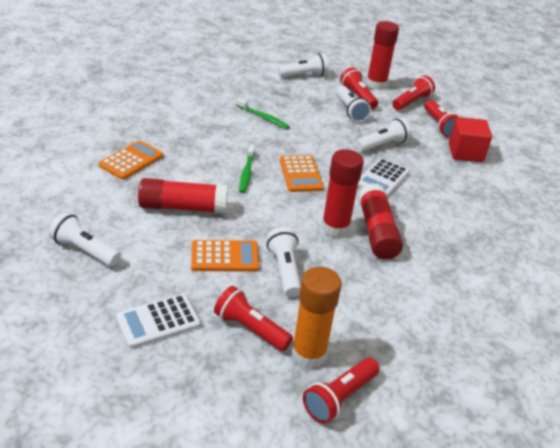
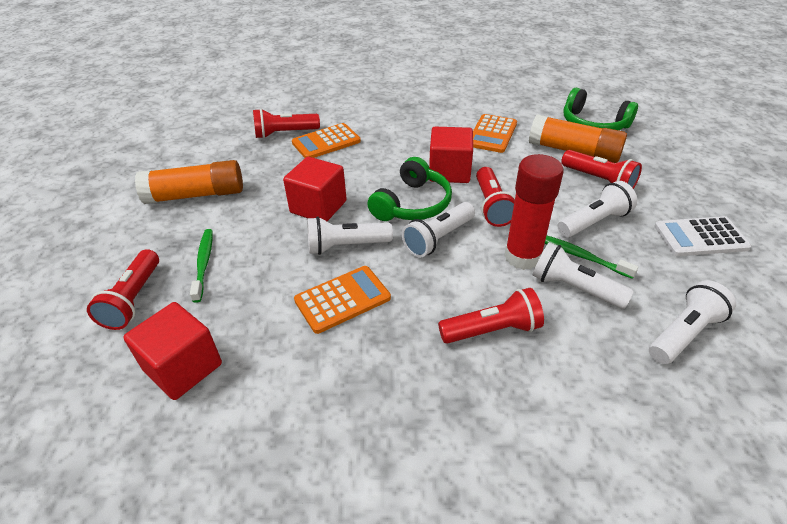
green headphones: 0 -> 2
orange glue stick: 1 -> 2
red cube: 1 -> 3
red glue stick: 4 -> 1
white calculator: 2 -> 1

